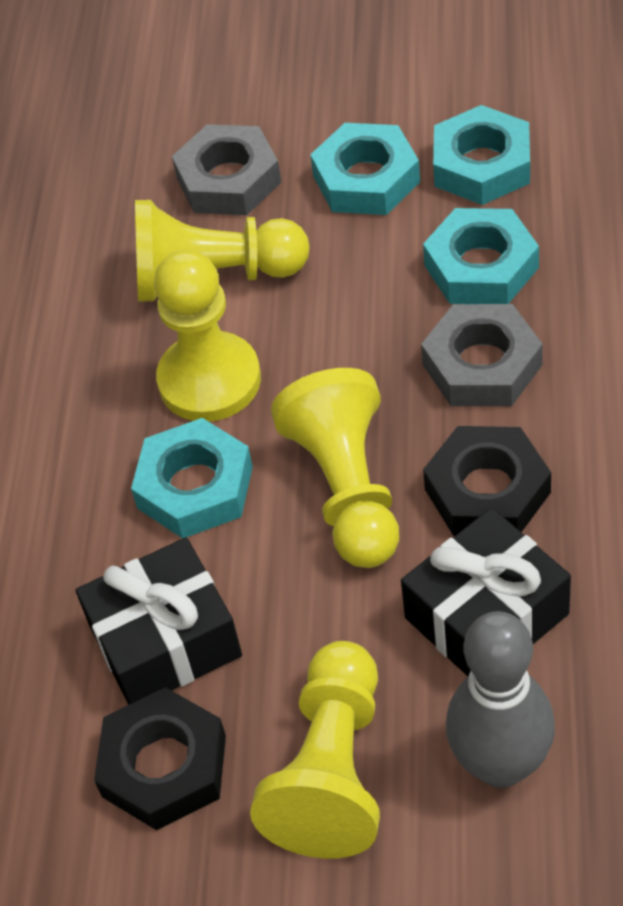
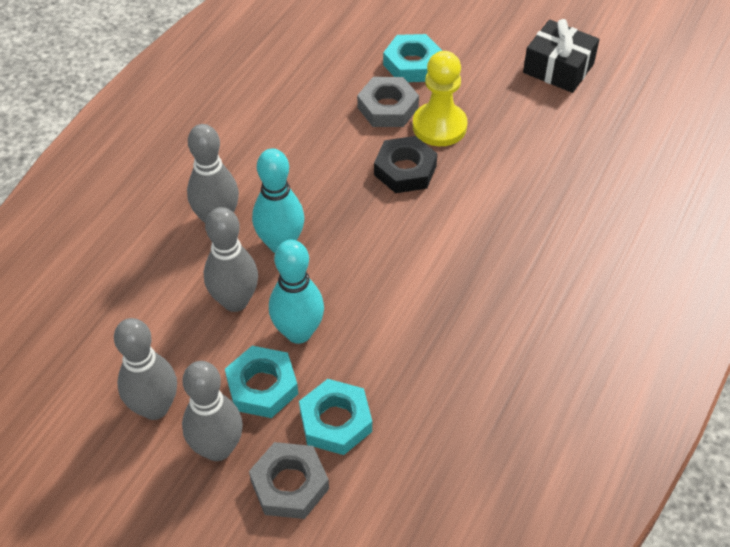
black gift: 2 -> 1
black nut: 2 -> 1
grey bowling pin: 1 -> 4
turquoise bowling pin: 0 -> 2
turquoise nut: 4 -> 3
yellow pawn: 4 -> 1

